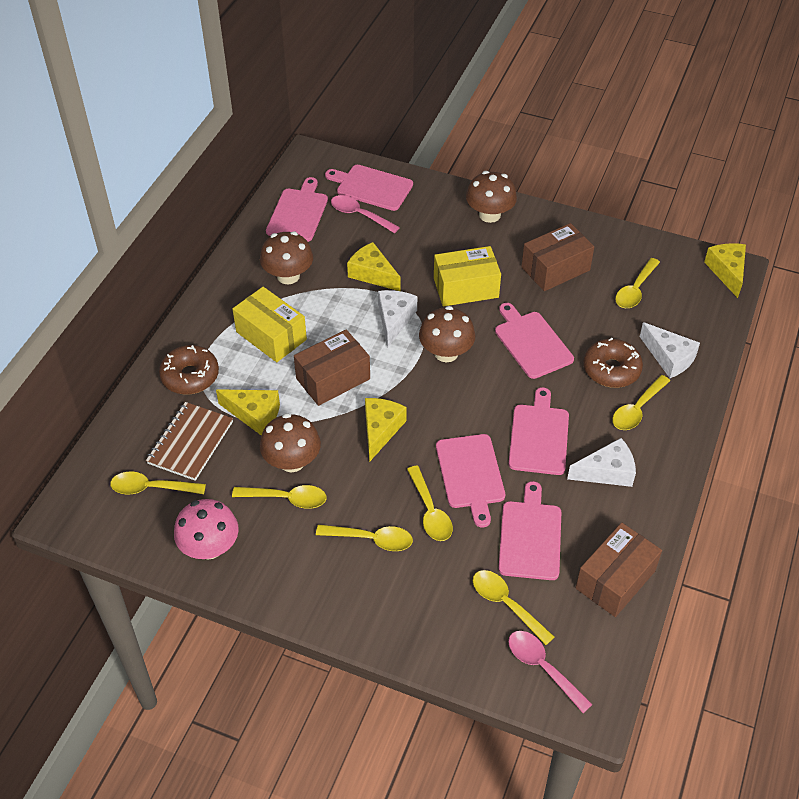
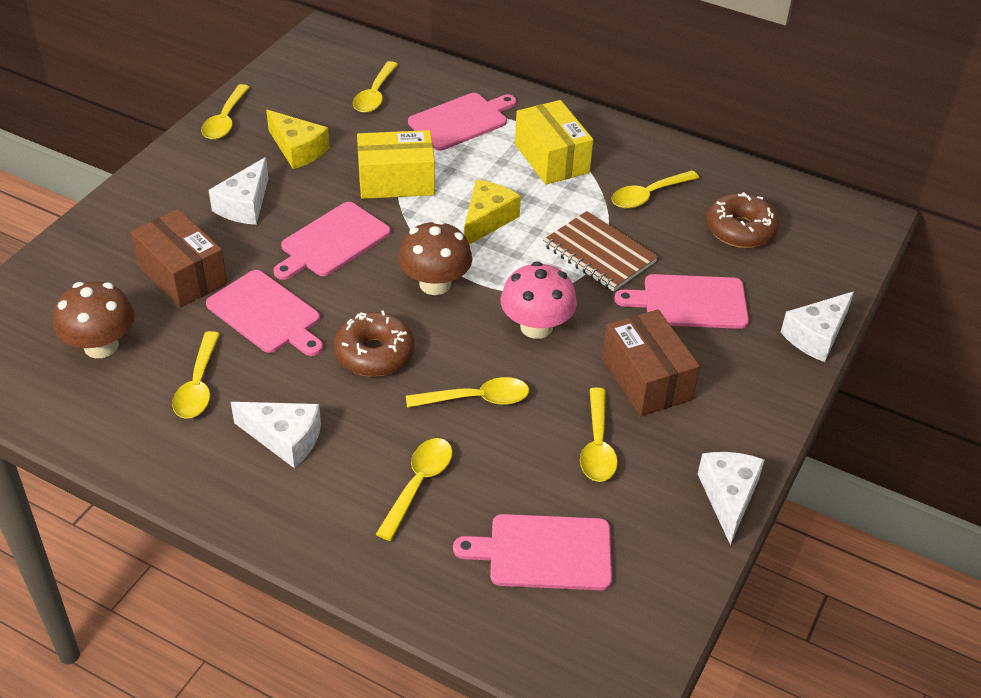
brown box: 3 -> 2
brown mushroom: 4 -> 2
pink cutting board: 6 -> 5
pink spoon: 2 -> 0
white cheese: 3 -> 4
yellow cheese: 4 -> 2

